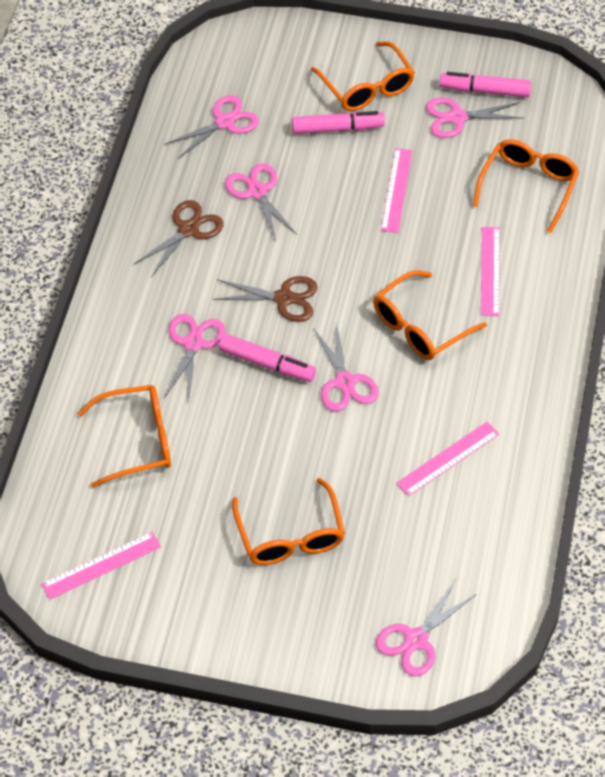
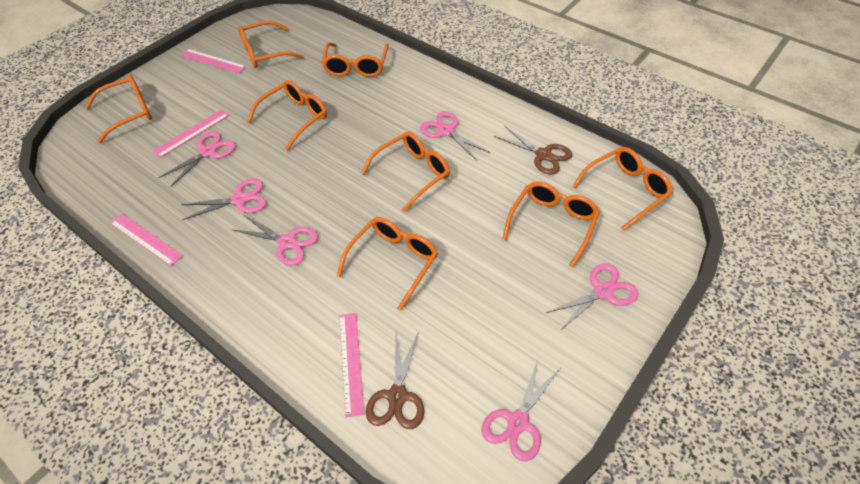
orange glasses: 5 -> 8
pink marker: 3 -> 0

